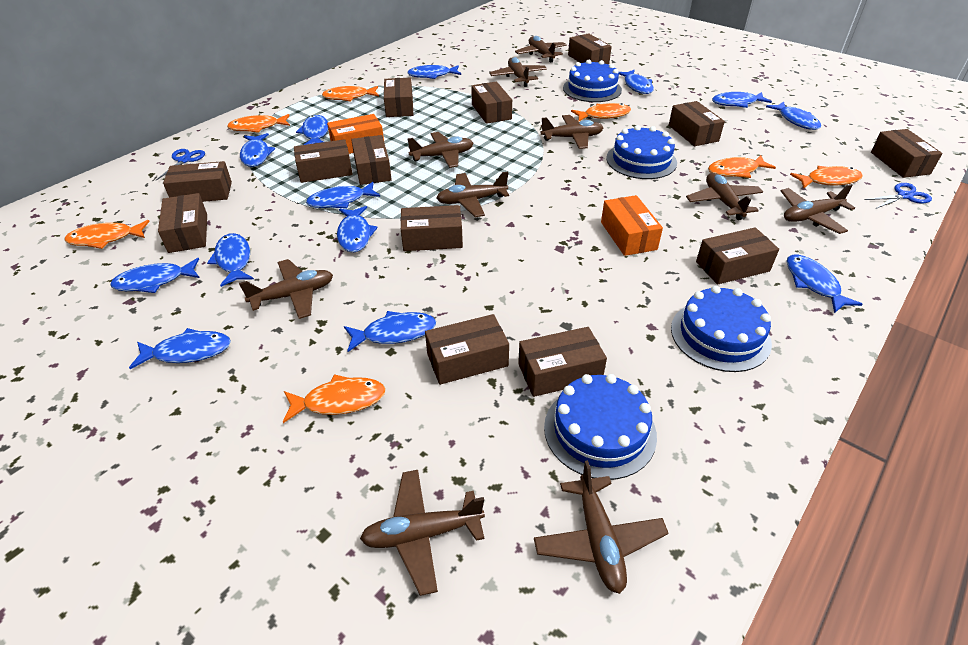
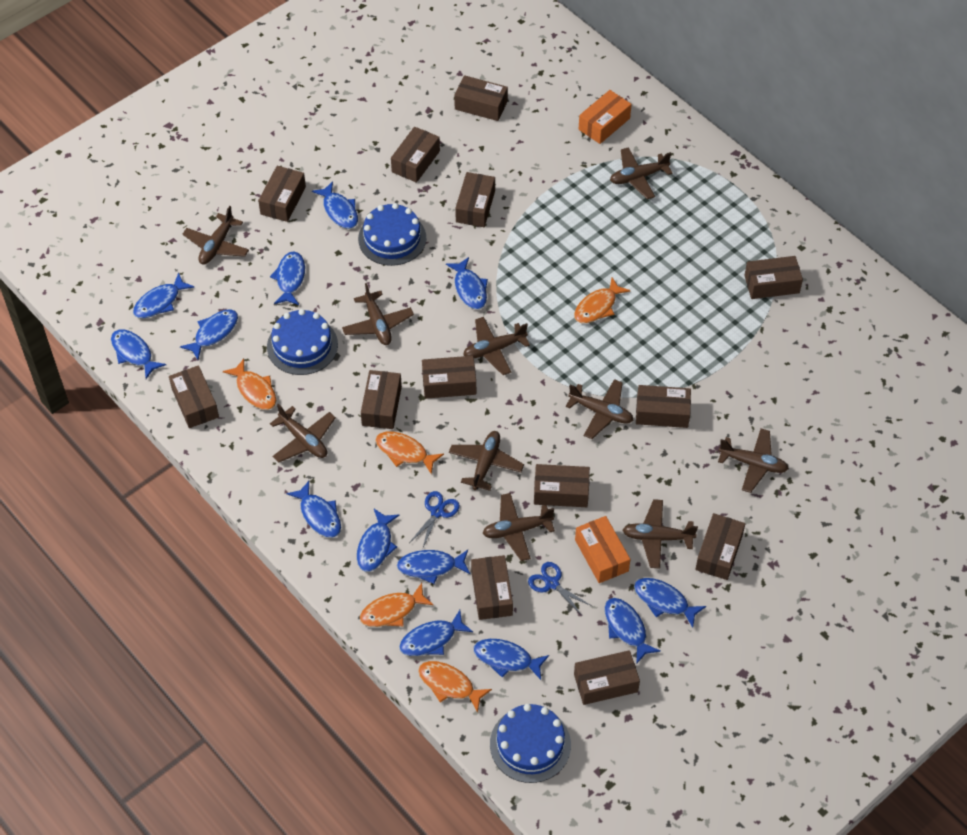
blue cake: 4 -> 3
orange fish: 7 -> 5

